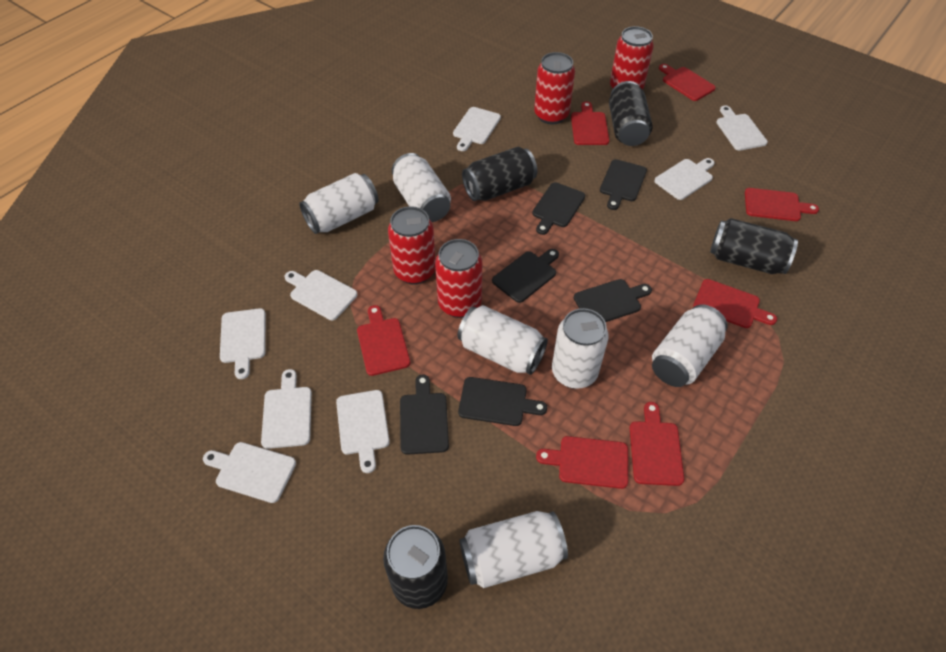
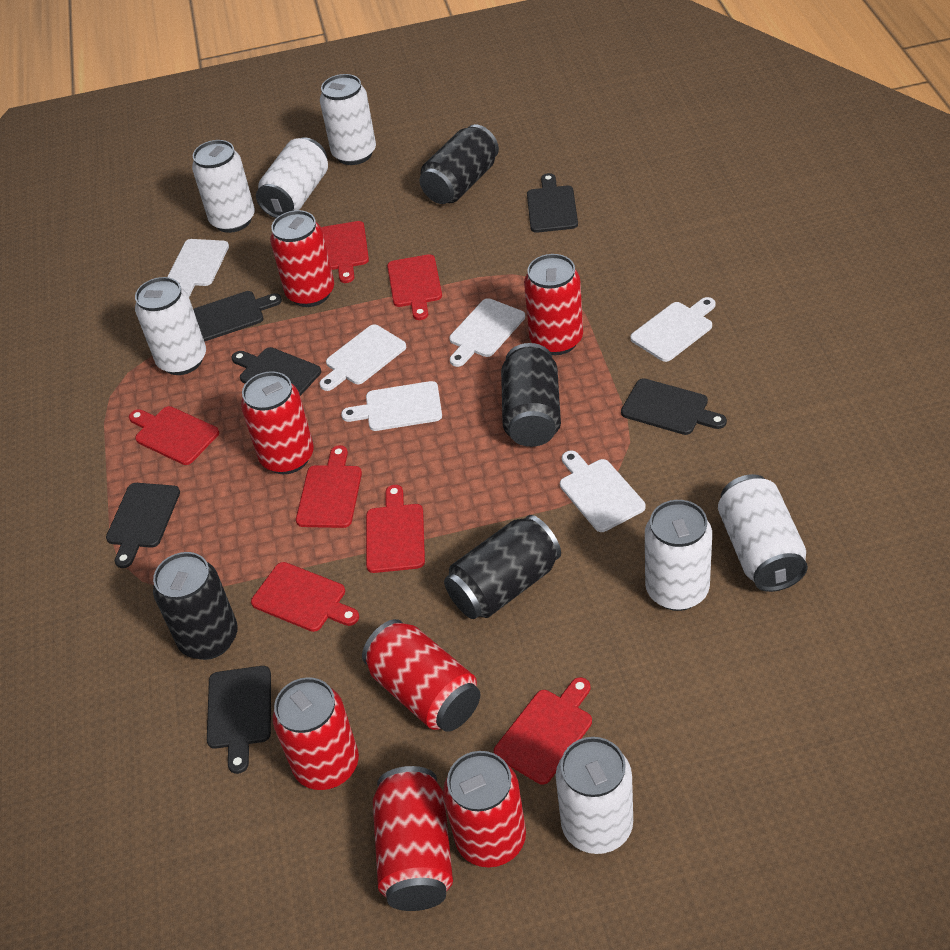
red can: 4 -> 7
white can: 6 -> 7
white cutting board: 8 -> 6

